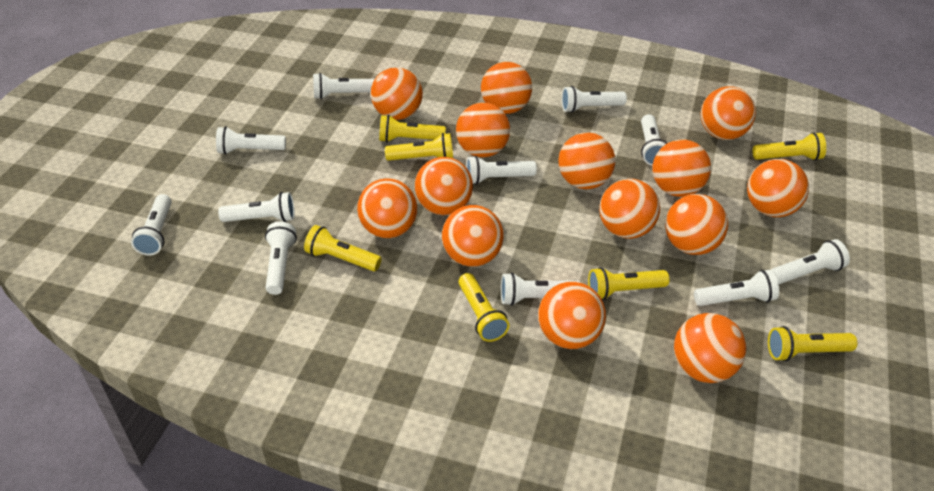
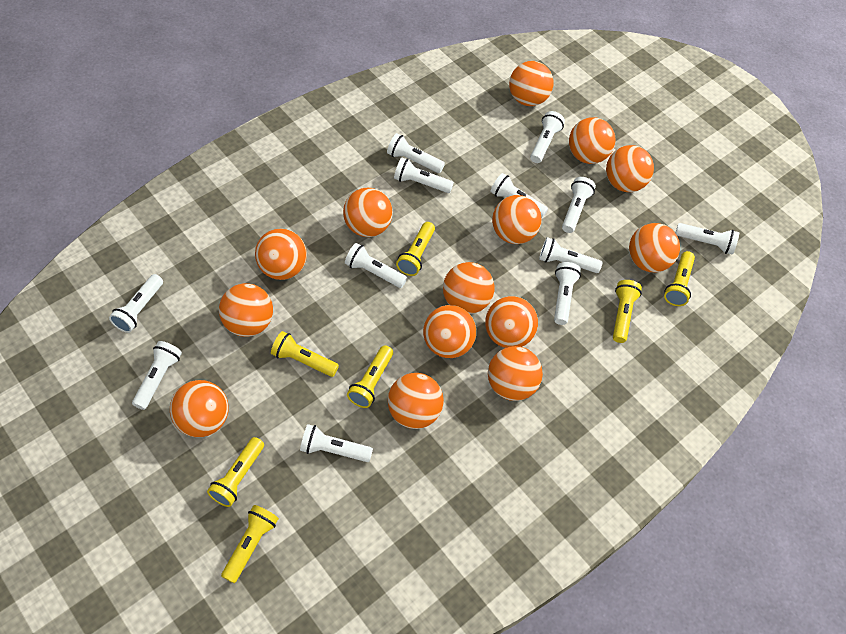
white flashlight: 11 -> 12

